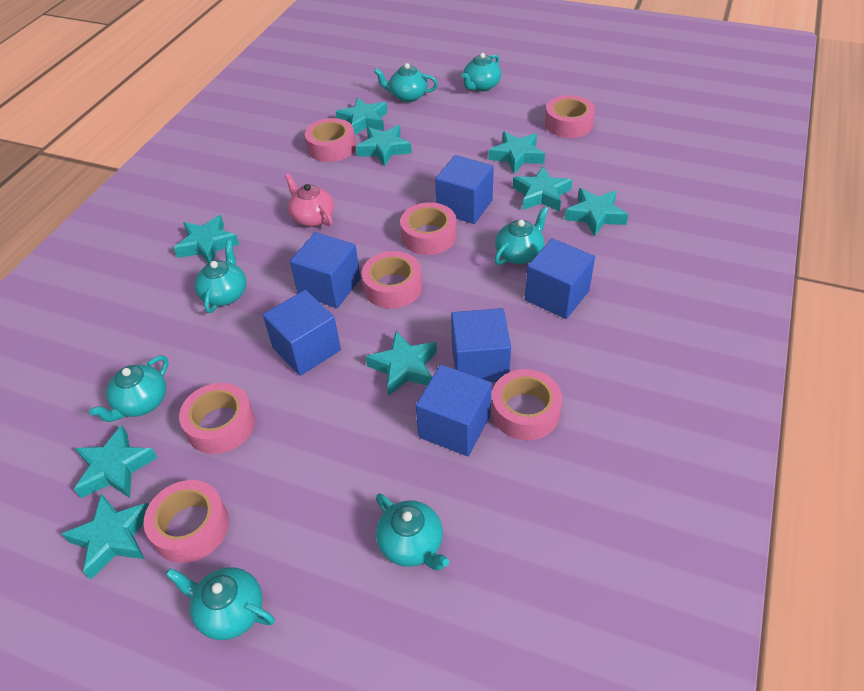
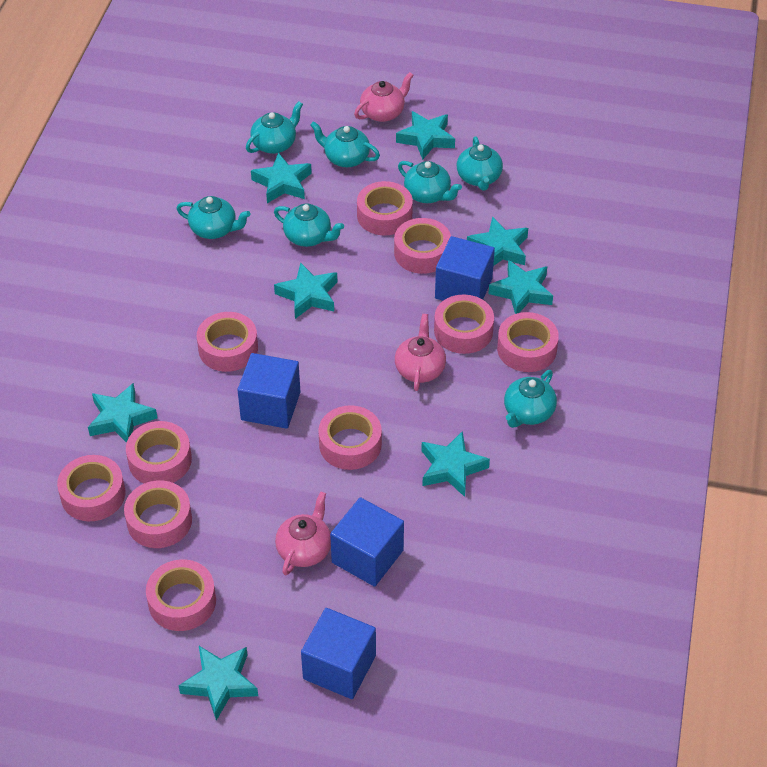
blue cube: 6 -> 4
pink tape: 7 -> 10
pink teapot: 1 -> 3
turquoise star: 9 -> 8

